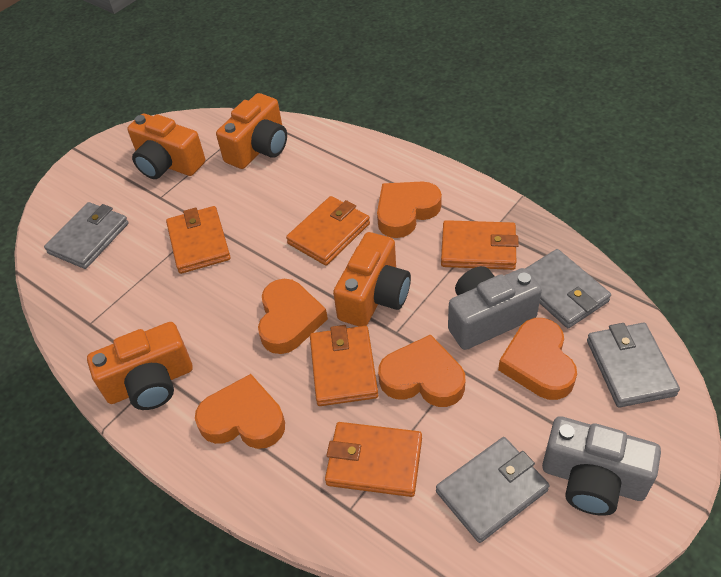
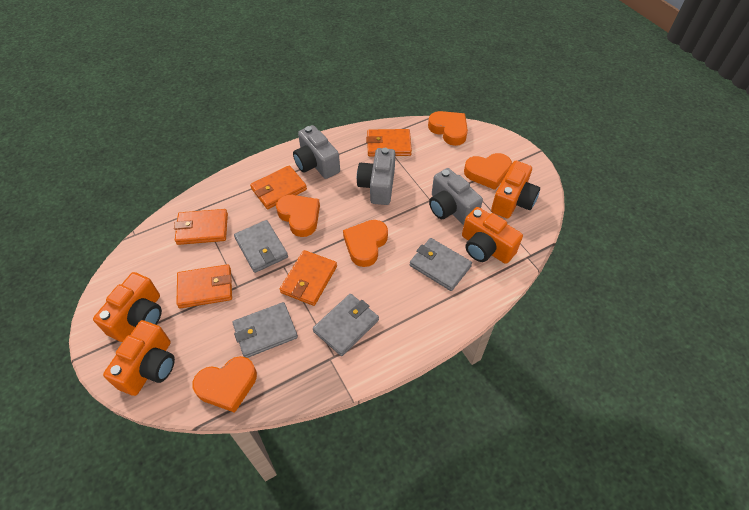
grey camera: 2 -> 3

